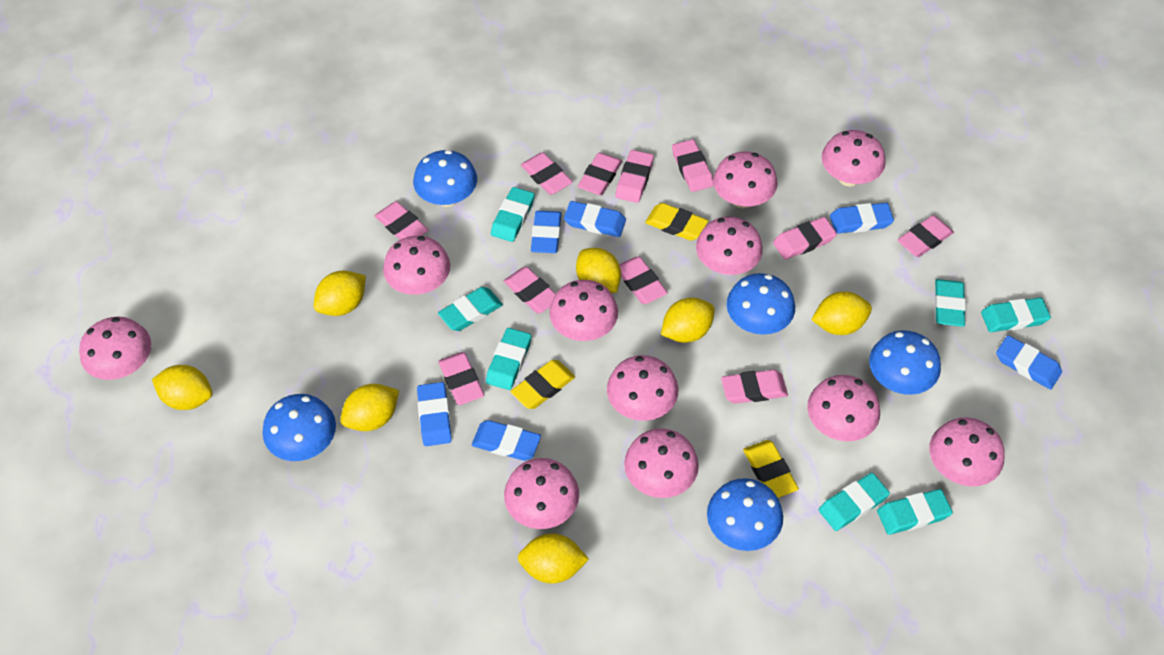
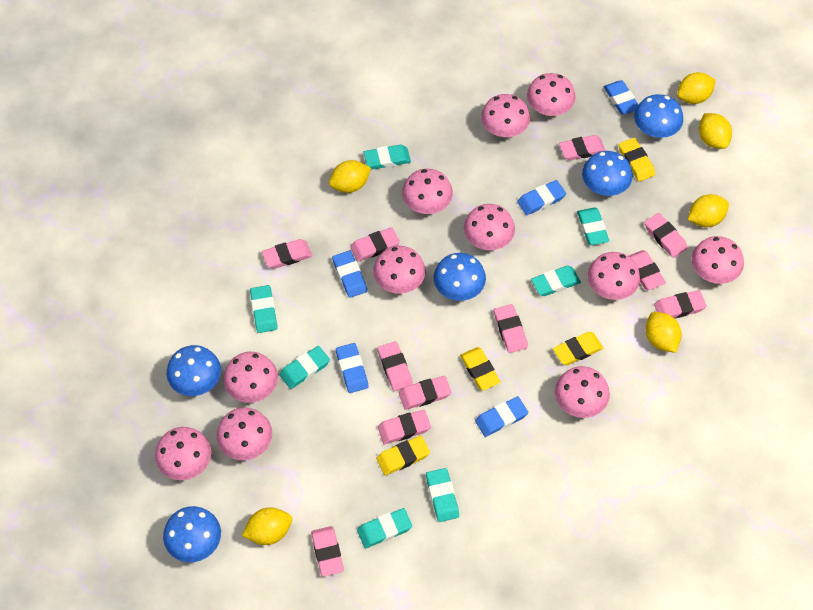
blue eraser: 6 -> 5
yellow eraser: 3 -> 4
yellow lemon: 7 -> 6

